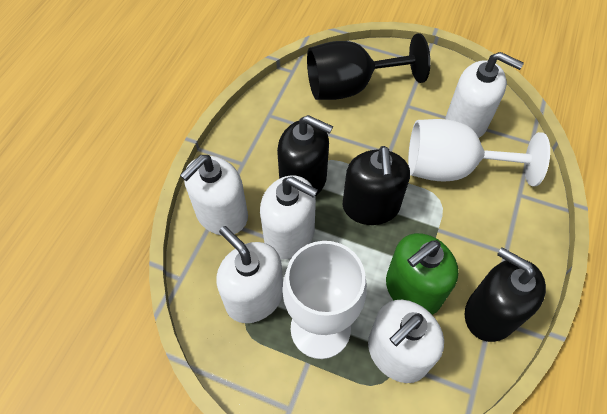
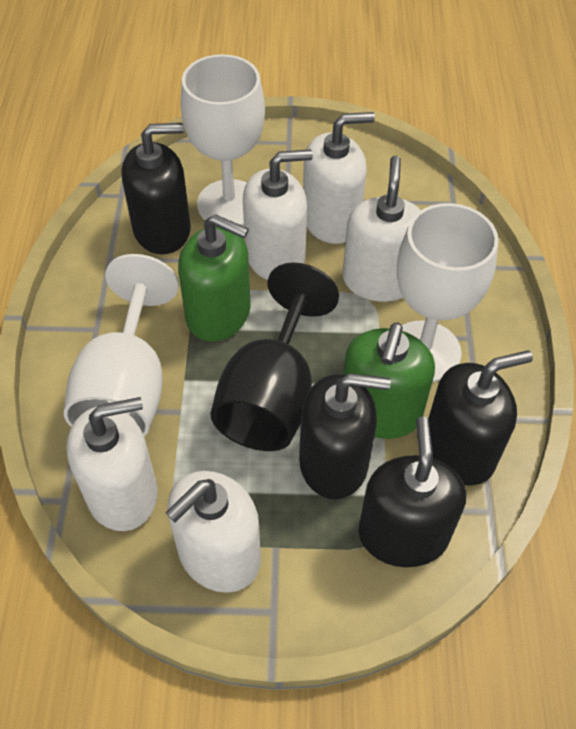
black soap dispenser: 3 -> 4
green soap dispenser: 1 -> 2
white goblet: 2 -> 3

